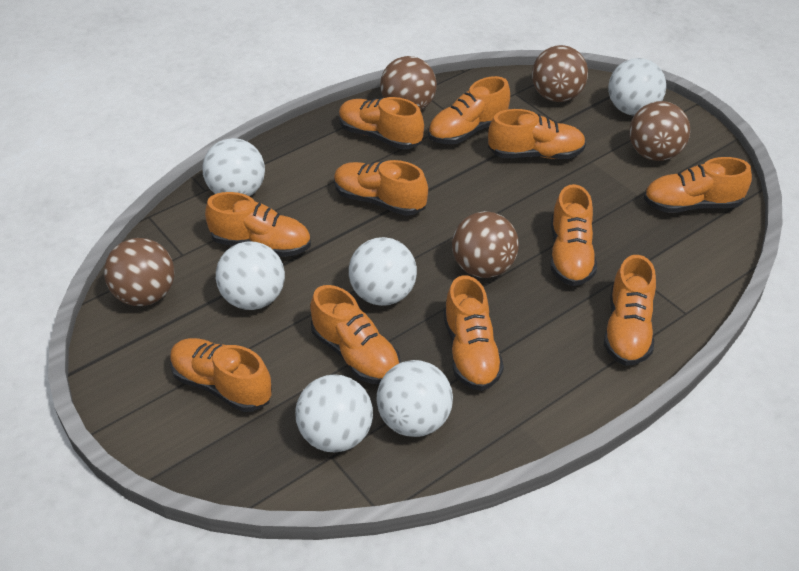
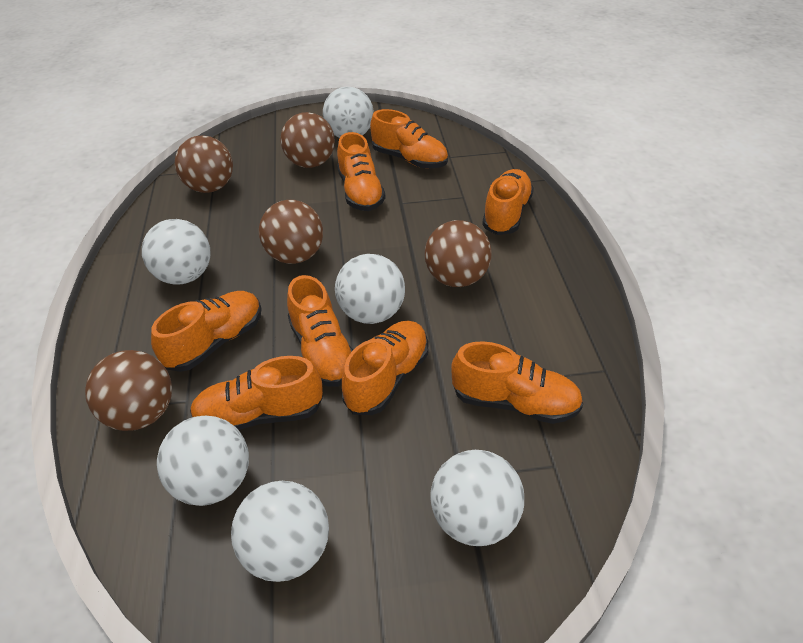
orange shoe: 11 -> 8

